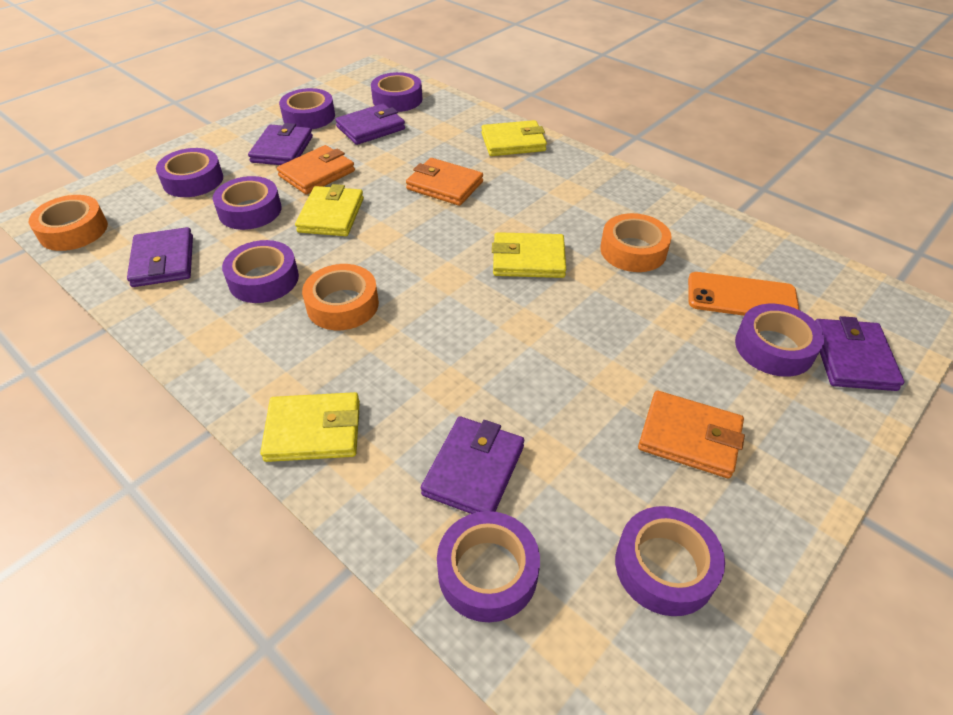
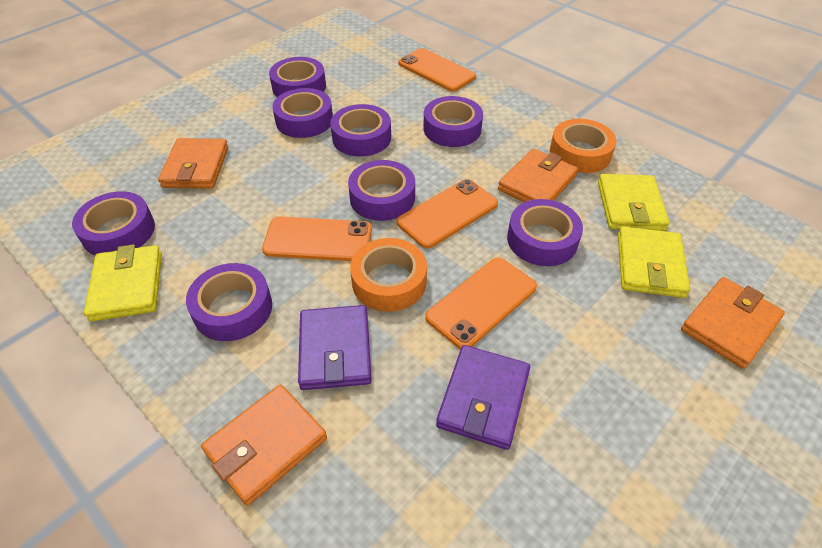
orange phone: 1 -> 4
orange tape: 3 -> 2
orange wallet: 3 -> 4
purple wallet: 5 -> 2
yellow wallet: 4 -> 3

